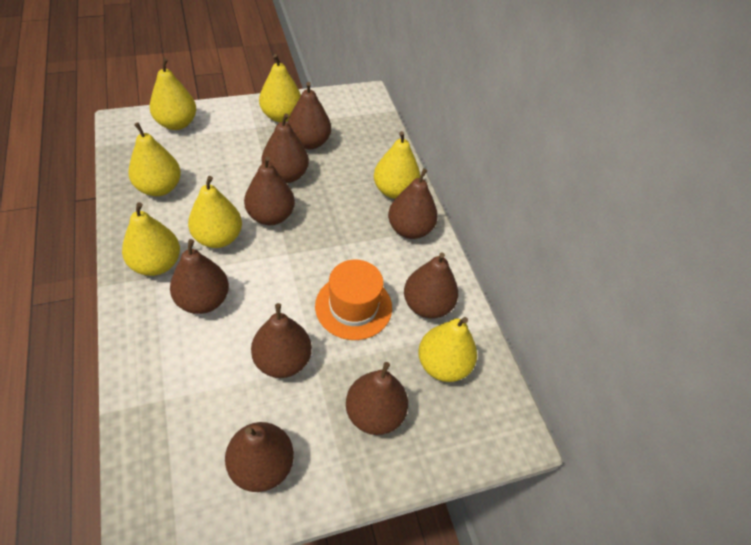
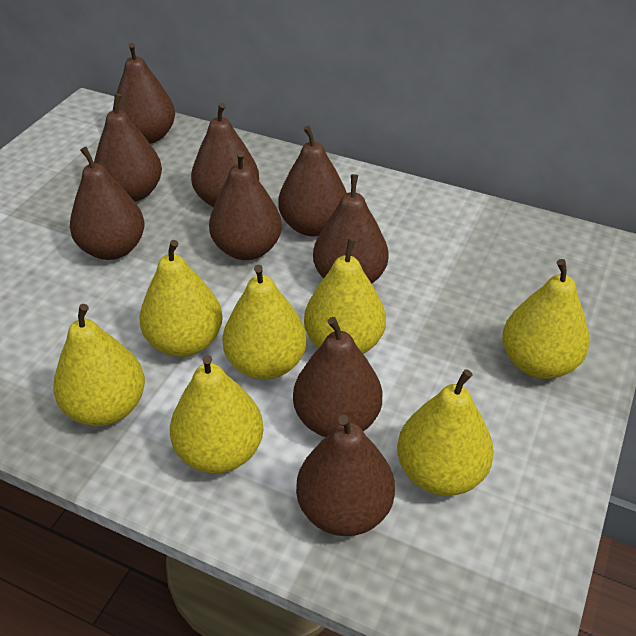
orange hat: 1 -> 0

